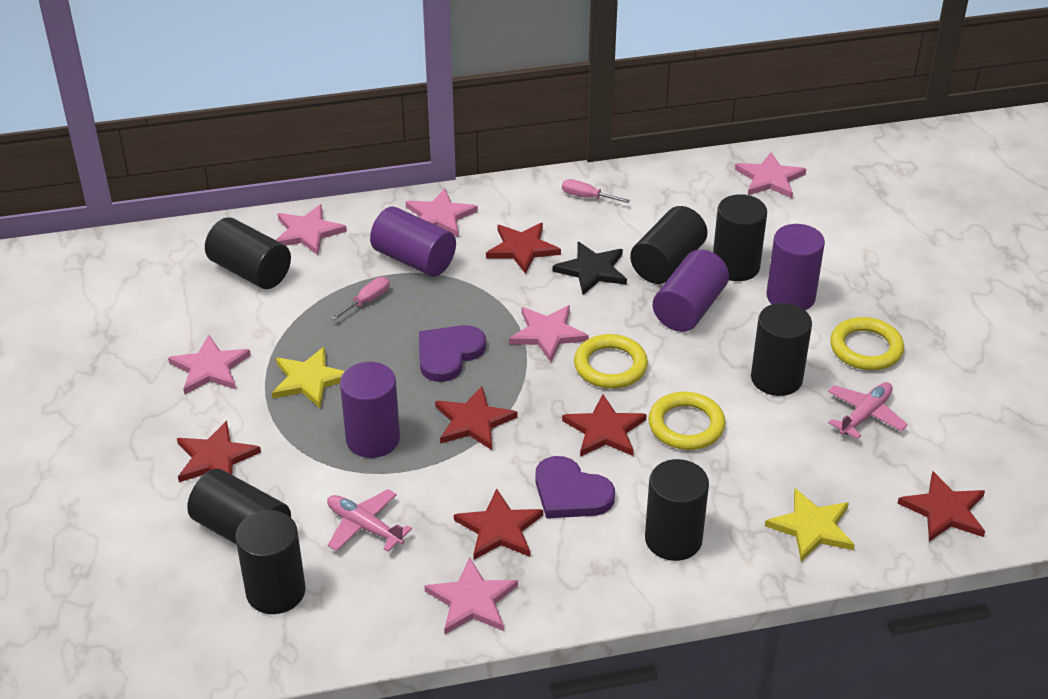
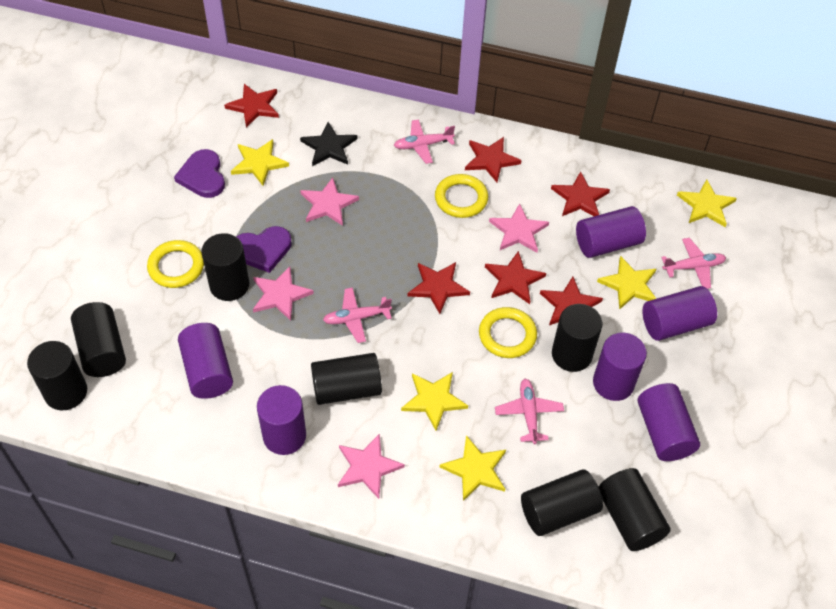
pink plane: 2 -> 4
pink screwdriver: 2 -> 0
pink star: 6 -> 4
purple cylinder: 4 -> 6
yellow star: 2 -> 5

